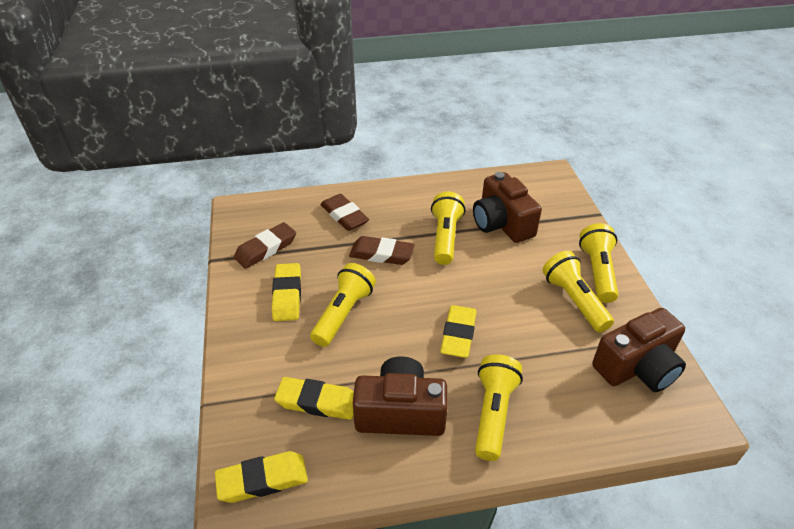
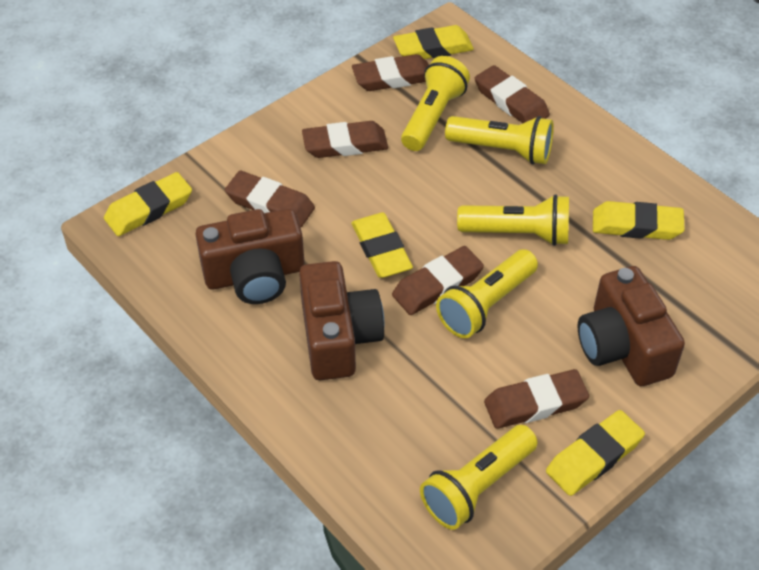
brown eraser: 3 -> 6
yellow eraser: 4 -> 5

